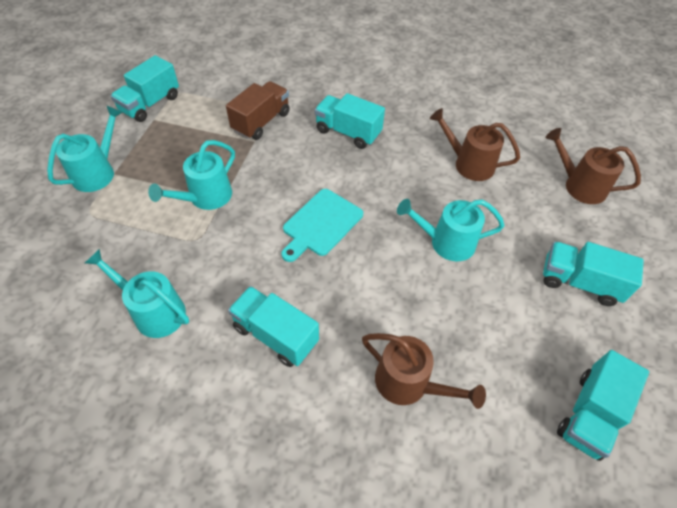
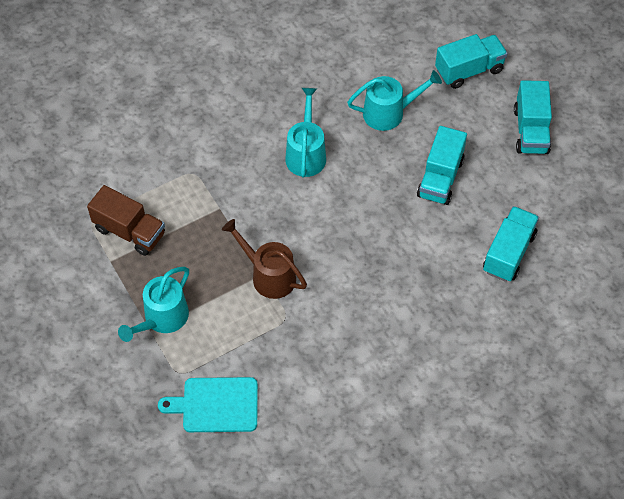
brown watering can: 3 -> 1
turquoise truck: 5 -> 4
turquoise watering can: 4 -> 3

